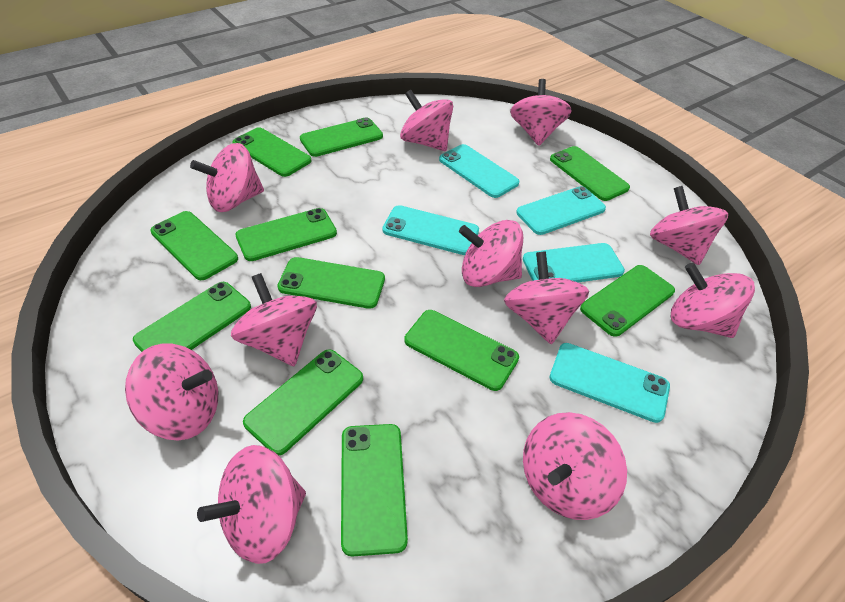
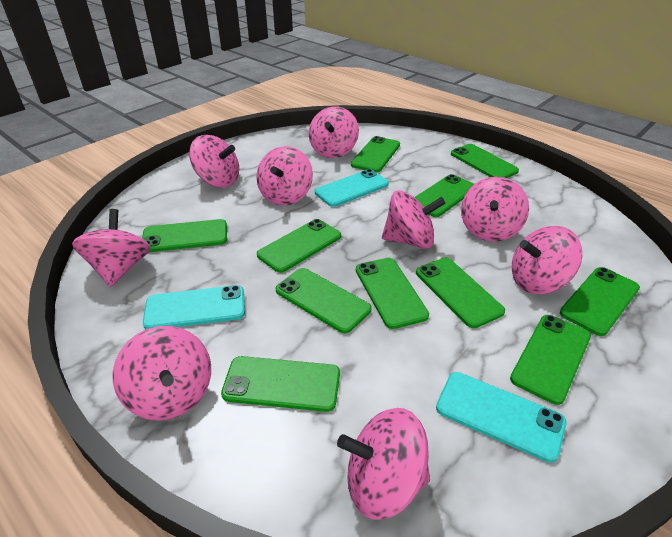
pink spinning top: 11 -> 9
turquoise phone: 5 -> 3

